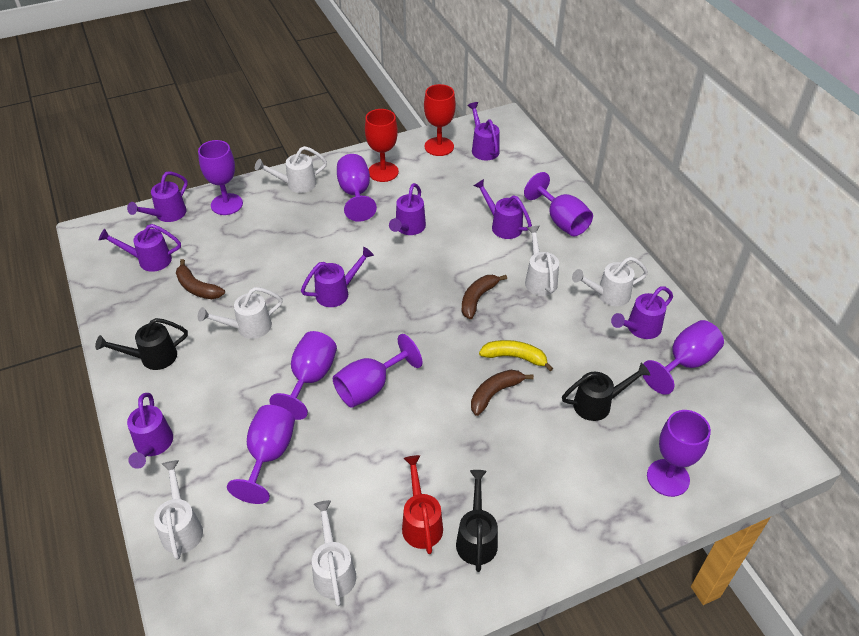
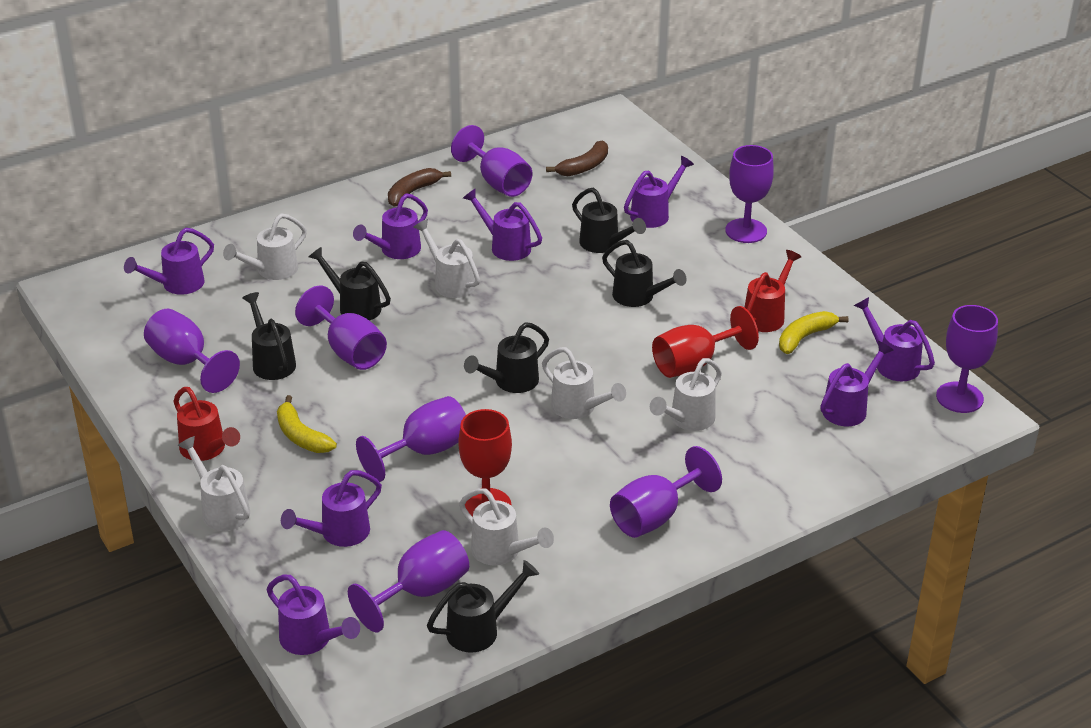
black watering can: 3 -> 6
brown banana: 3 -> 2
red watering can: 1 -> 2
yellow banana: 1 -> 2

